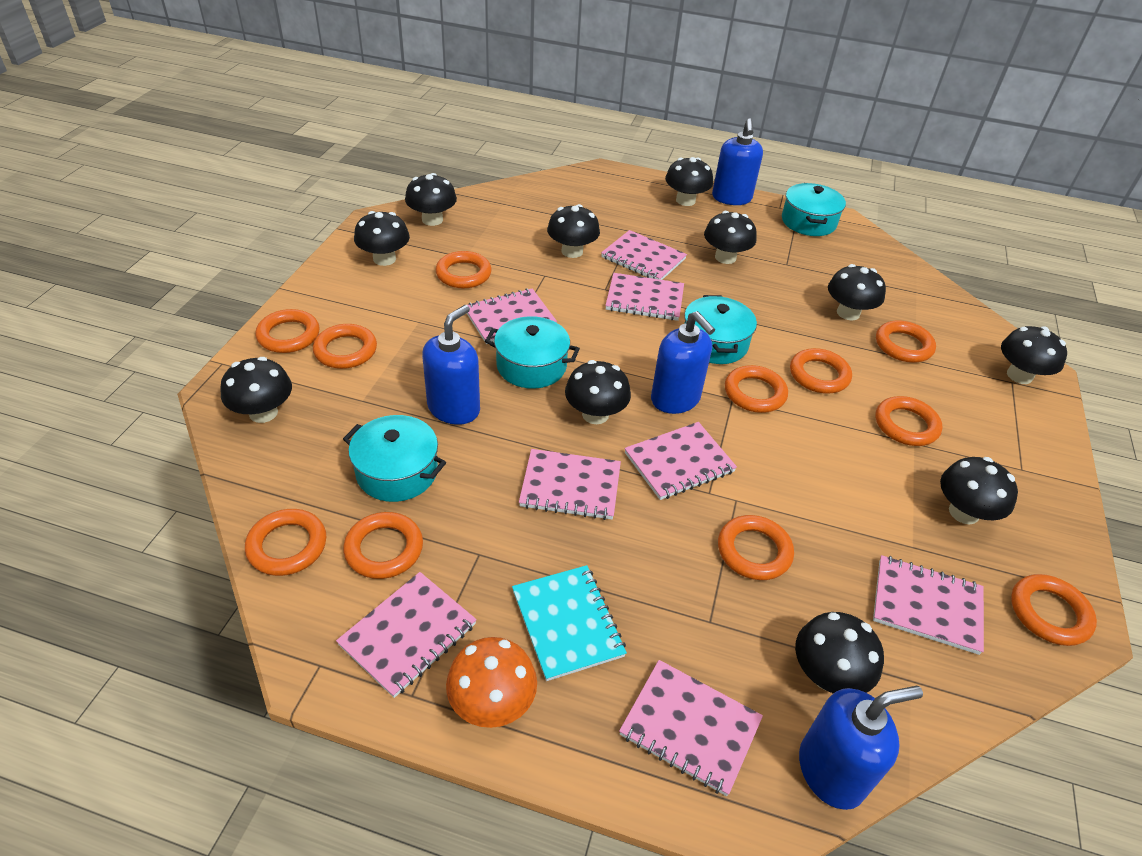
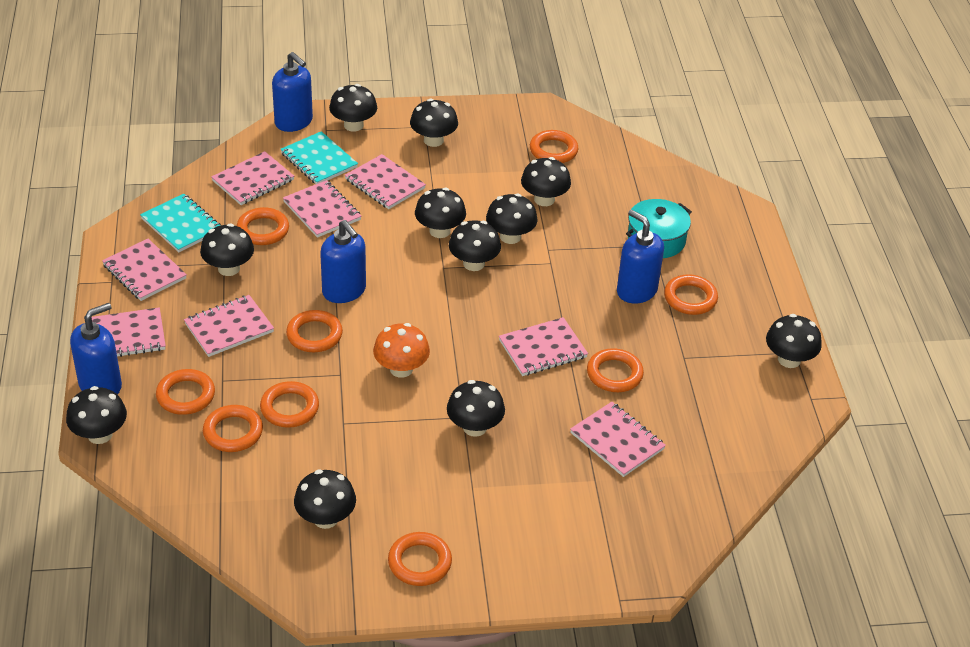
orange ring: 11 -> 9
turquoise notebook: 1 -> 2
turquoise pot: 4 -> 1

